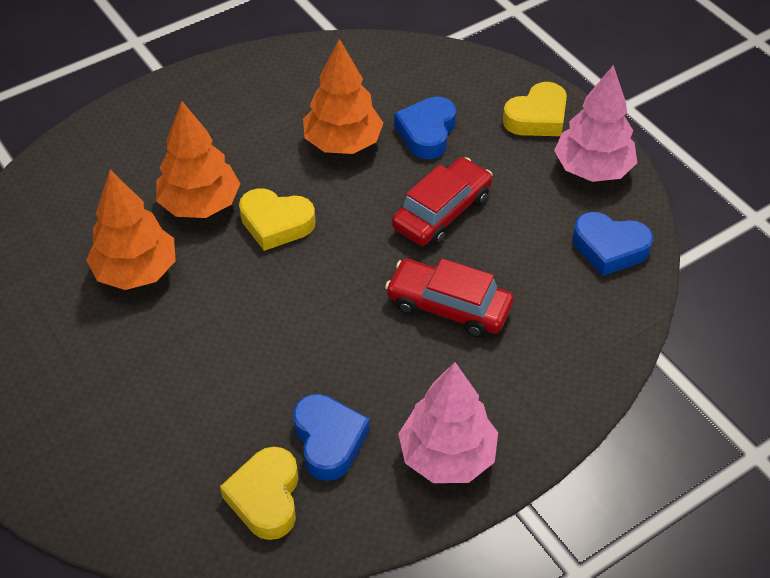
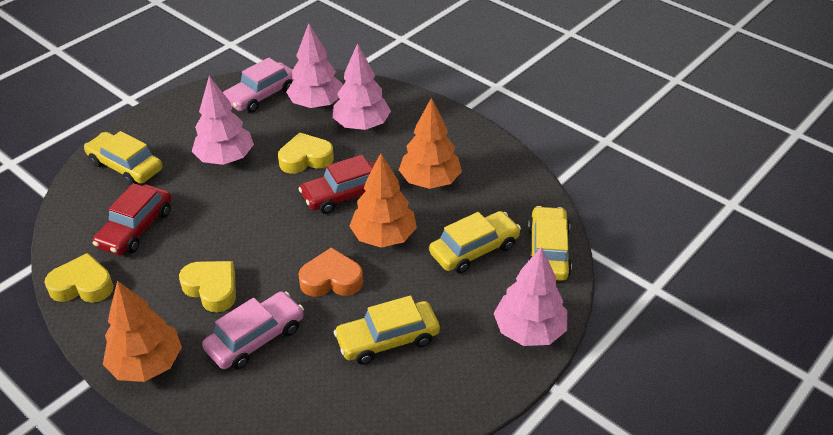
blue heart: 3 -> 0
orange heart: 0 -> 1
pink car: 0 -> 2
pink tree: 2 -> 4
yellow car: 0 -> 4

